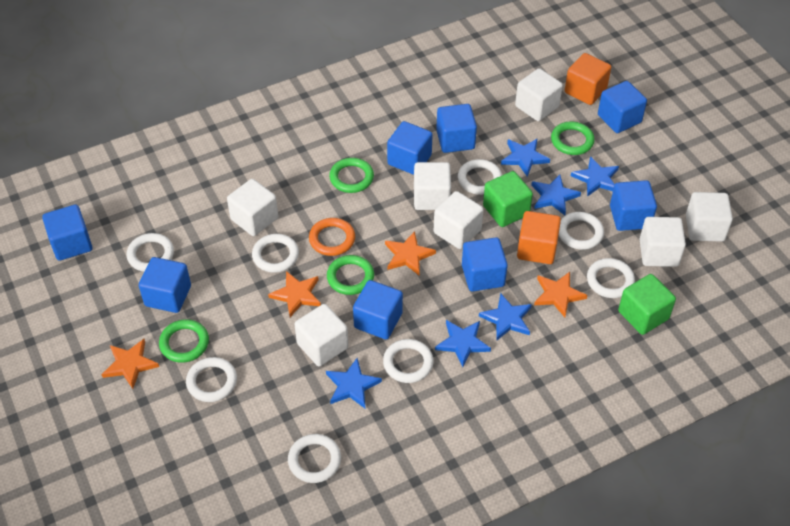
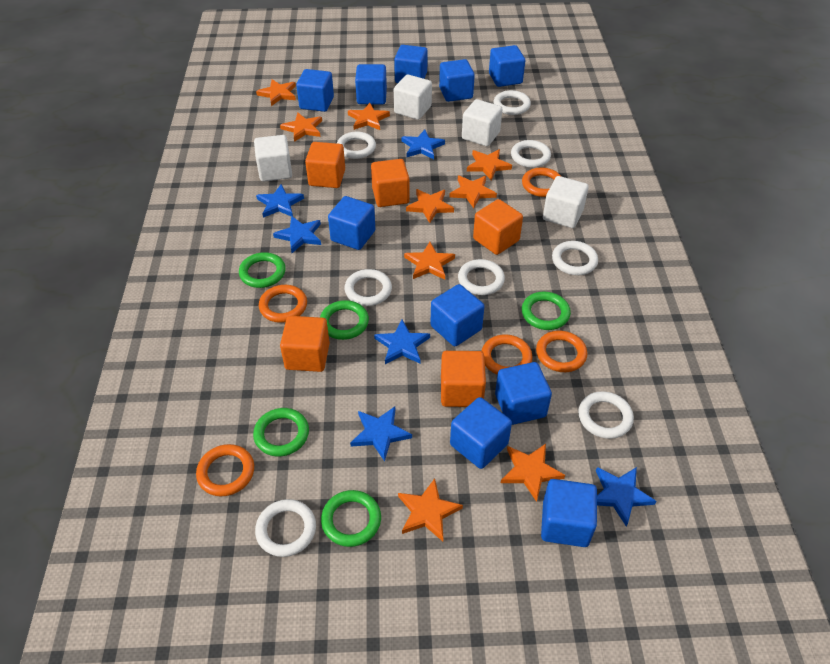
blue cube: 8 -> 10
green cube: 2 -> 0
green ring: 4 -> 5
orange cube: 2 -> 5
orange ring: 1 -> 5
orange star: 4 -> 9
white cube: 7 -> 4

